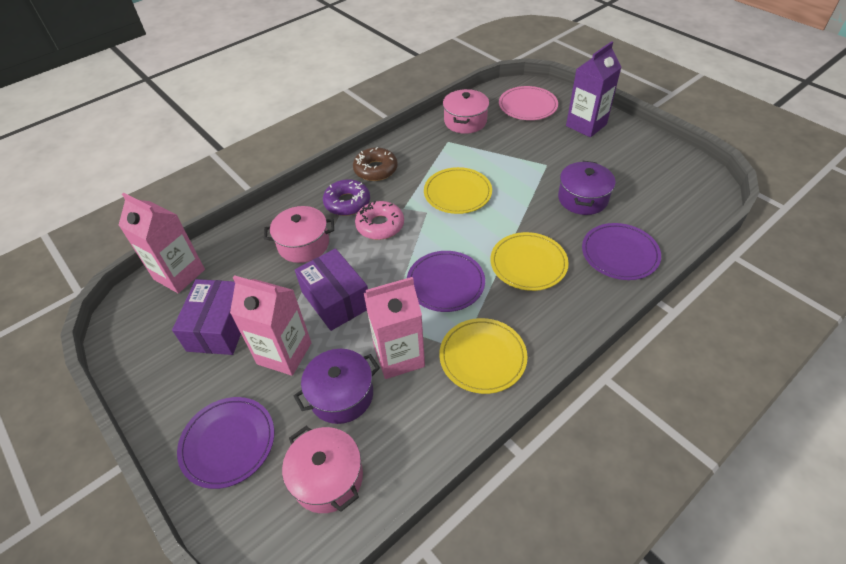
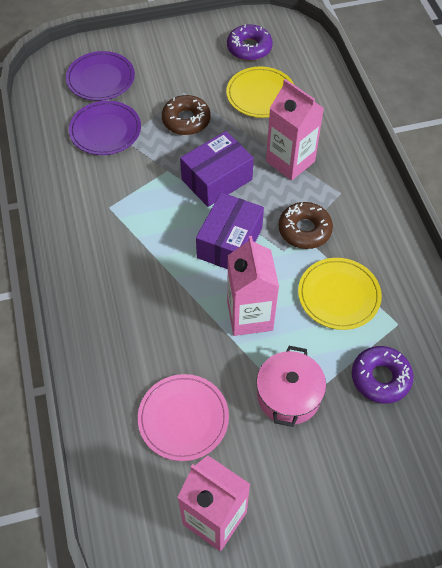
brown donut: 1 -> 2
pink donut: 1 -> 0
pink pot: 3 -> 1
purple carton: 1 -> 0
purple donut: 1 -> 2
purple plate: 3 -> 2
purple pot: 2 -> 0
yellow plate: 3 -> 2

